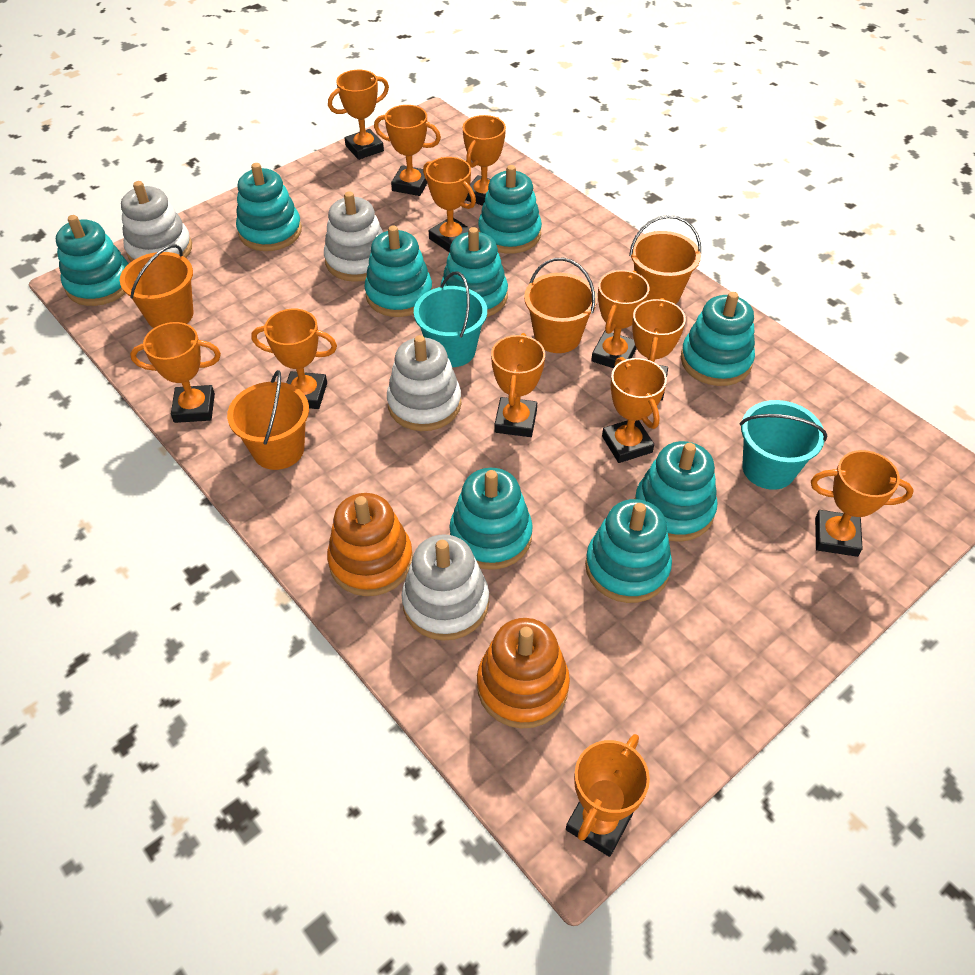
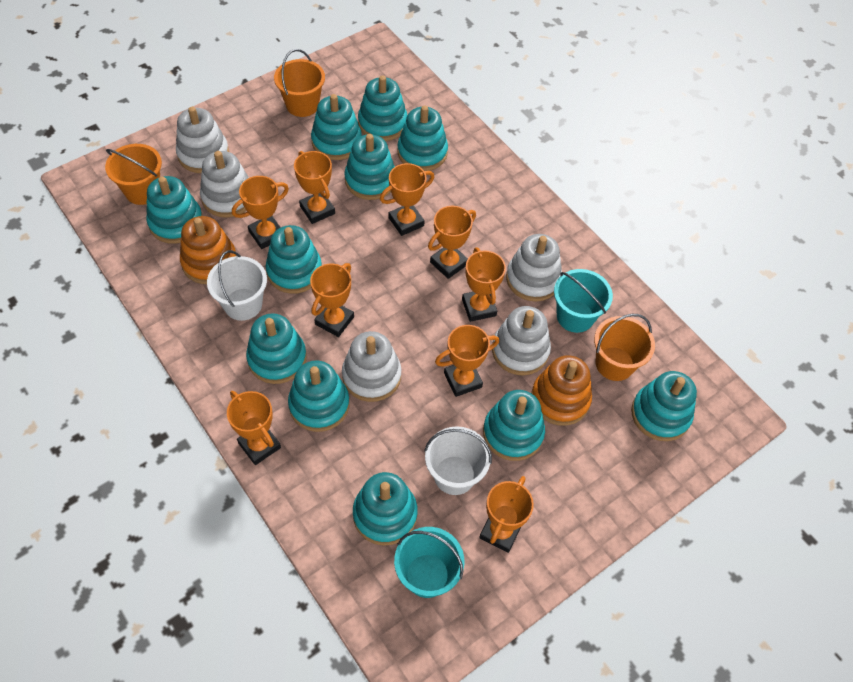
orange bucket: 4 -> 3
orange trophy: 12 -> 9
turquoise stacking toy: 9 -> 11
white bucket: 0 -> 2
white stacking toy: 4 -> 5

